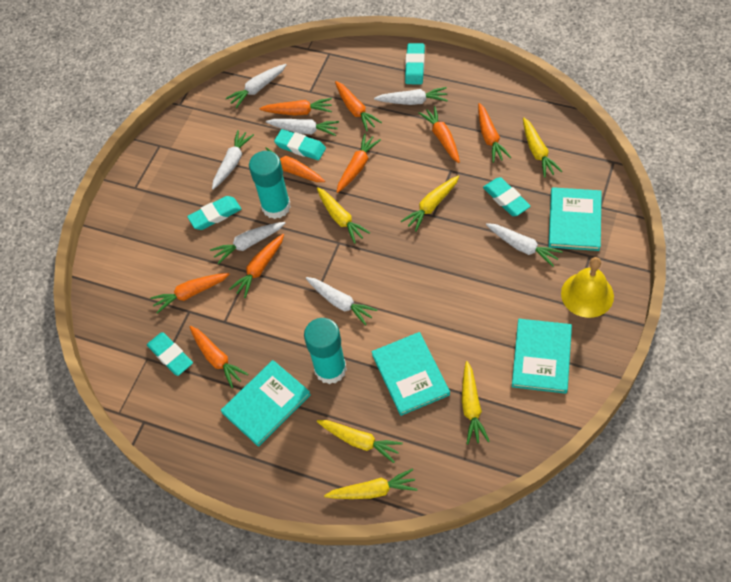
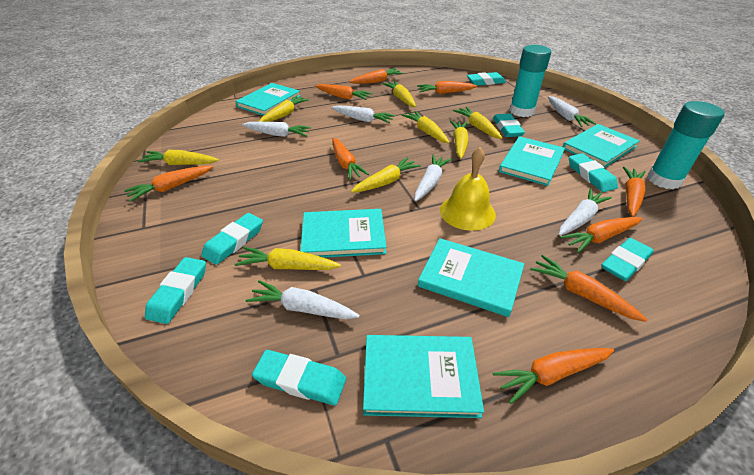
turquoise book: 4 -> 6
turquoise eraser: 5 -> 7
white carrot: 7 -> 6
yellow carrot: 6 -> 8

